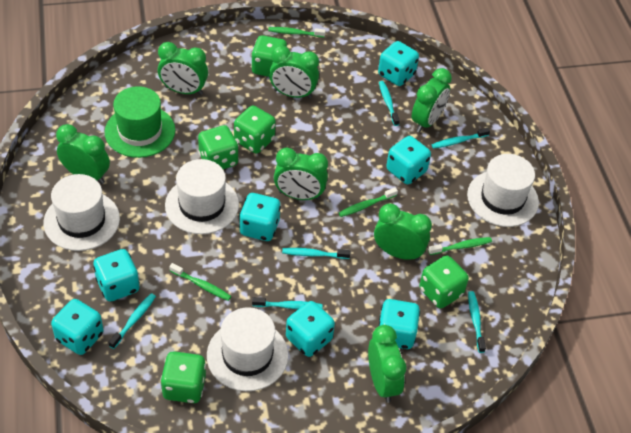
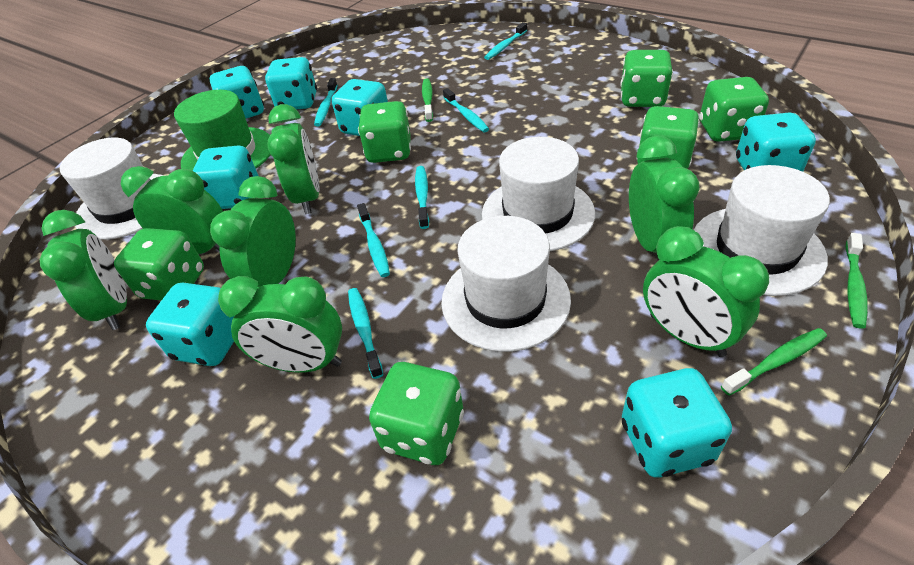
green dice: 5 -> 6
green toothbrush: 4 -> 3

